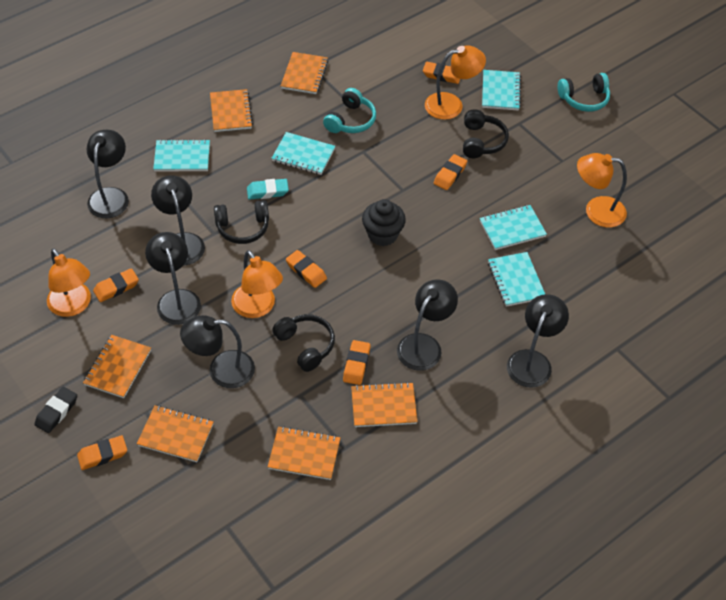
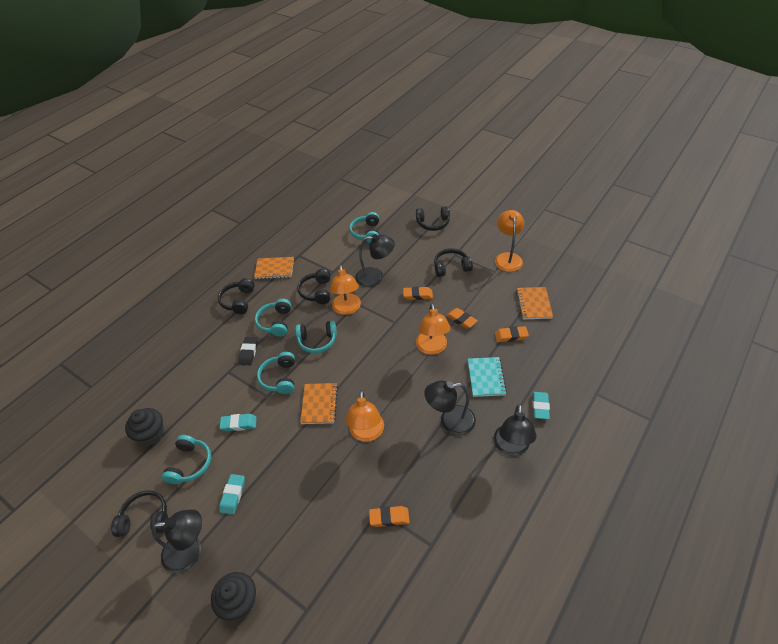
black cupcake: 1 -> 2
black headphones: 3 -> 5
black lamp: 6 -> 4
orange eraser: 6 -> 4
orange notebook: 6 -> 3
turquoise eraser: 1 -> 3
turquoise headphones: 2 -> 5
turquoise notebook: 5 -> 1

